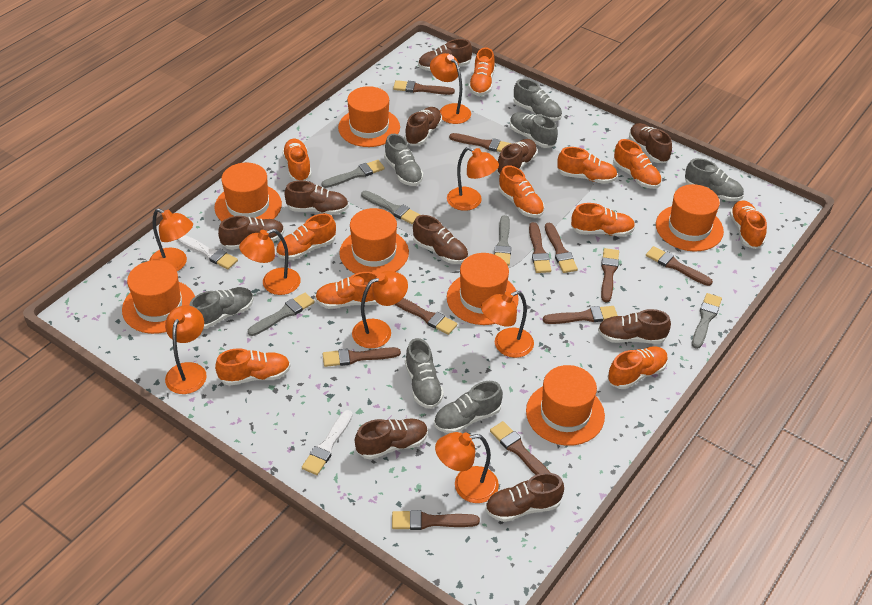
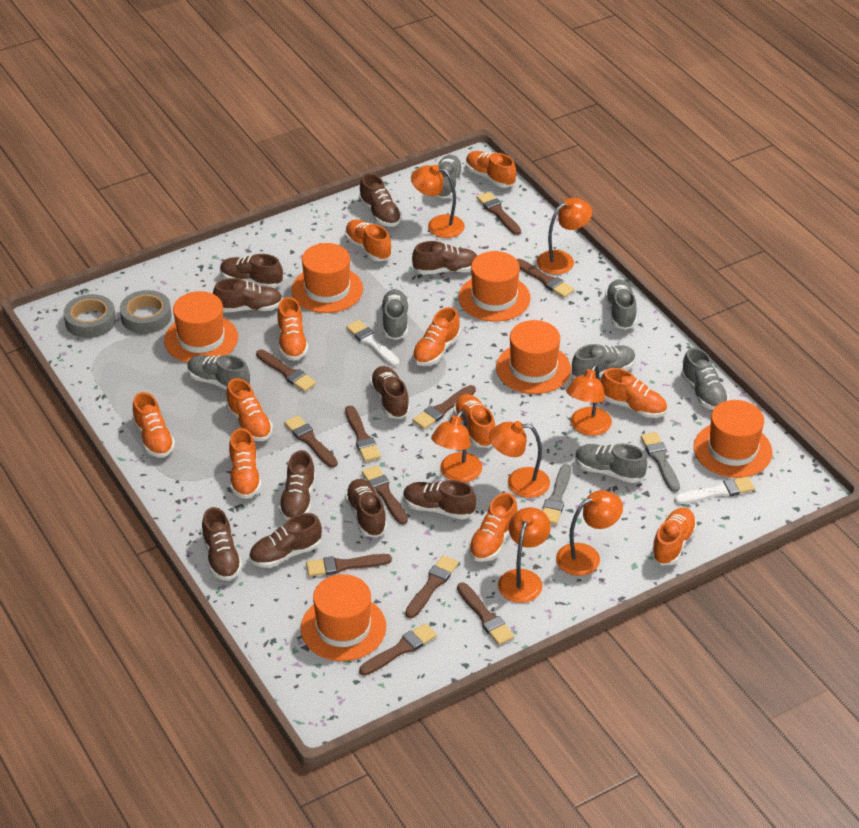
grey brush: 5 -> 2
grey tape: 0 -> 2
orange hat: 7 -> 6
orange lamp: 8 -> 7

